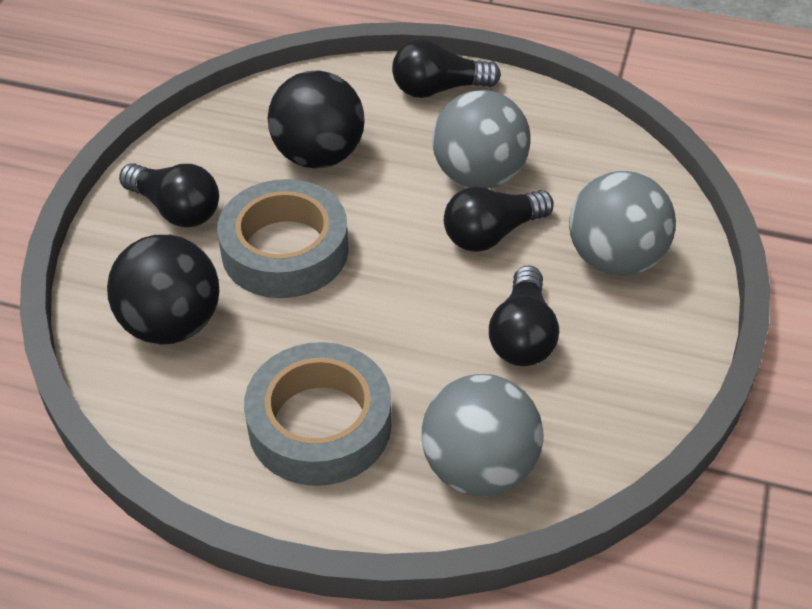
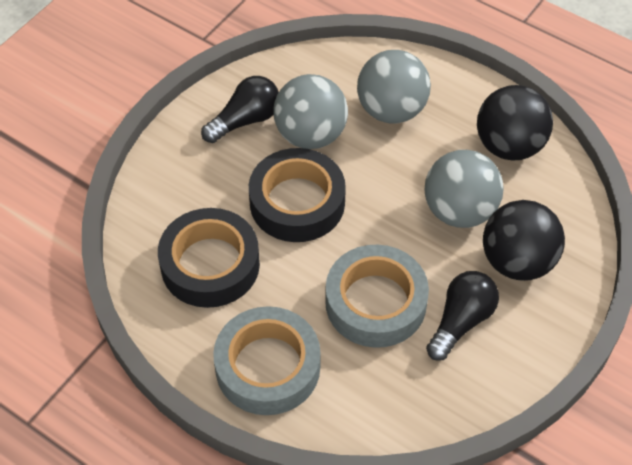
black light bulb: 4 -> 2
black tape: 0 -> 2

